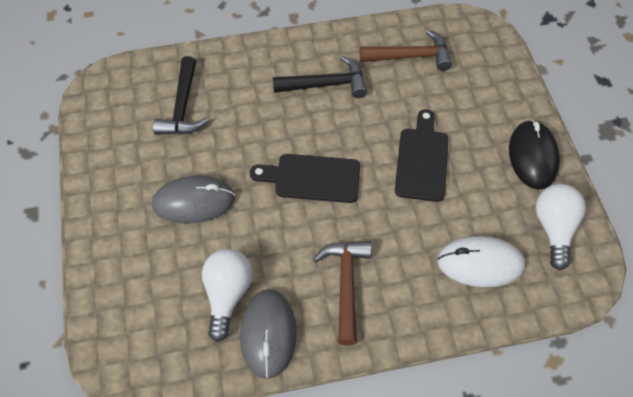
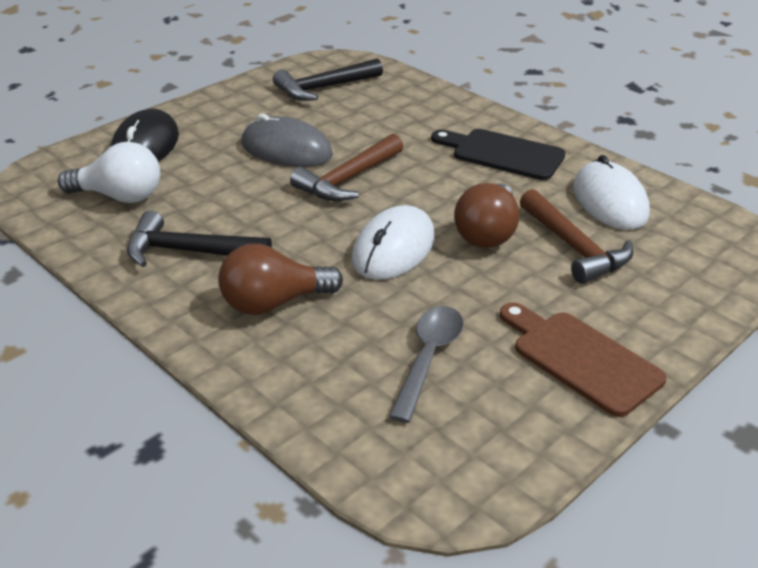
black cutting board: 2 -> 1
brown cutting board: 0 -> 1
brown light bulb: 0 -> 2
grey mouse: 2 -> 1
grey spoon: 0 -> 1
white light bulb: 2 -> 1
white mouse: 1 -> 2

